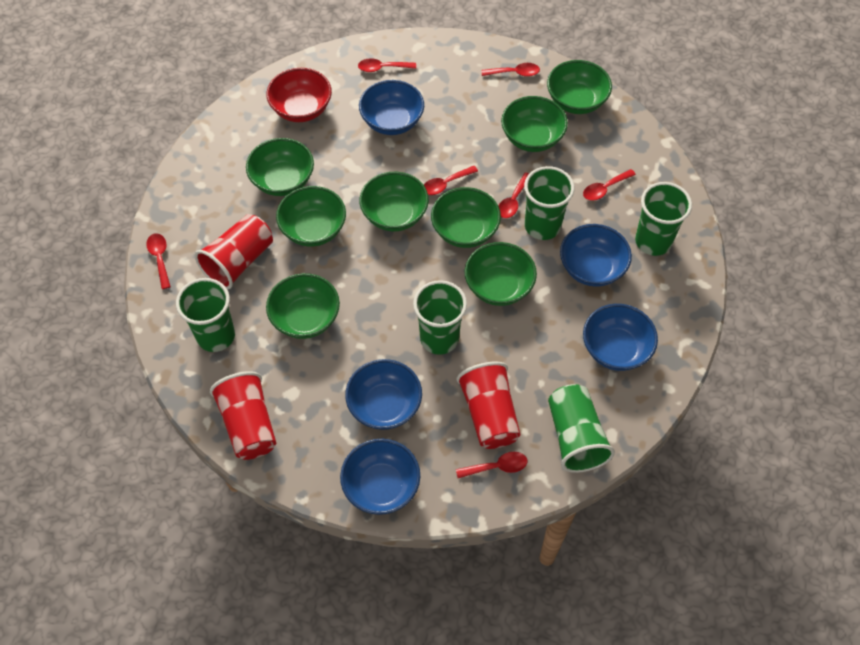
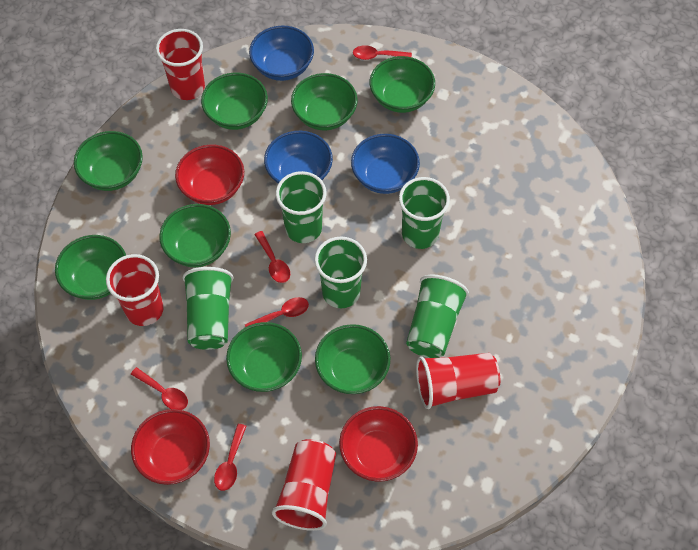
blue bowl: 5 -> 3
red bowl: 1 -> 3
red cup: 3 -> 4
red spoon: 7 -> 5

